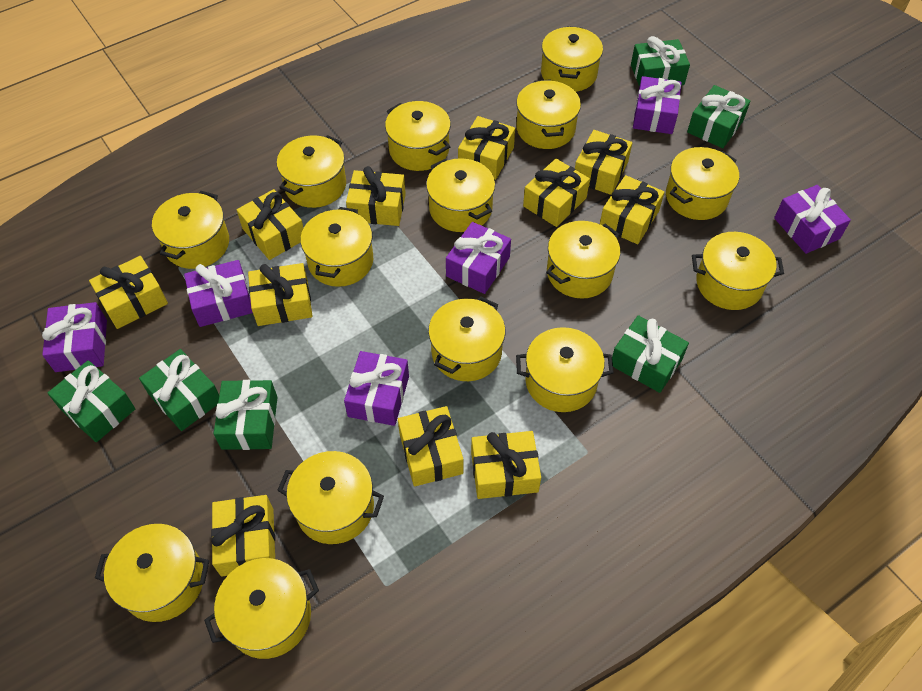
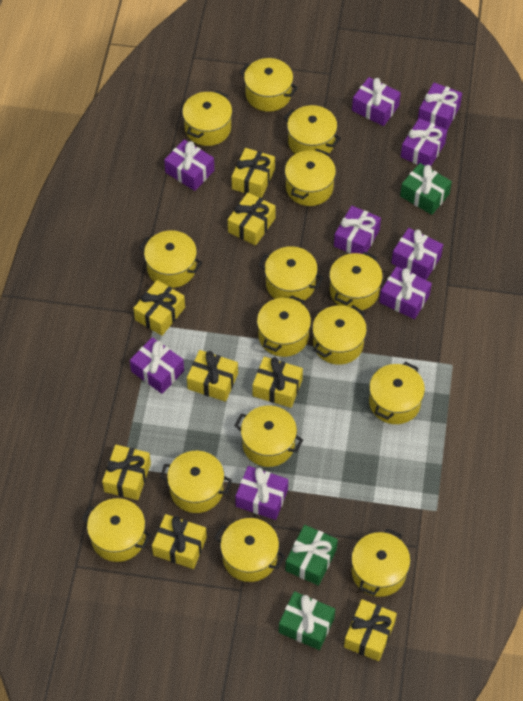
green gift: 6 -> 3
purple gift: 6 -> 9
yellow gift: 11 -> 8

